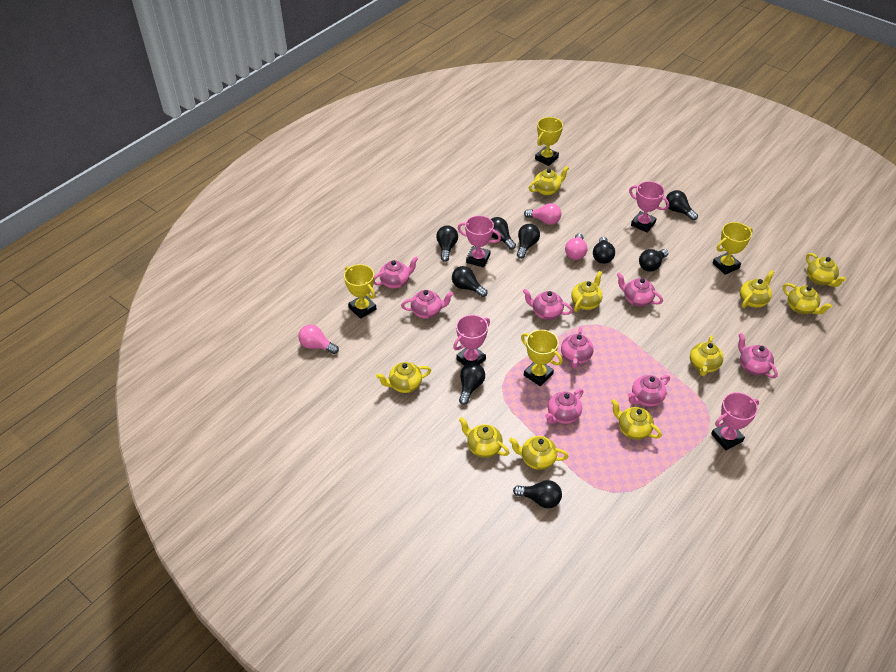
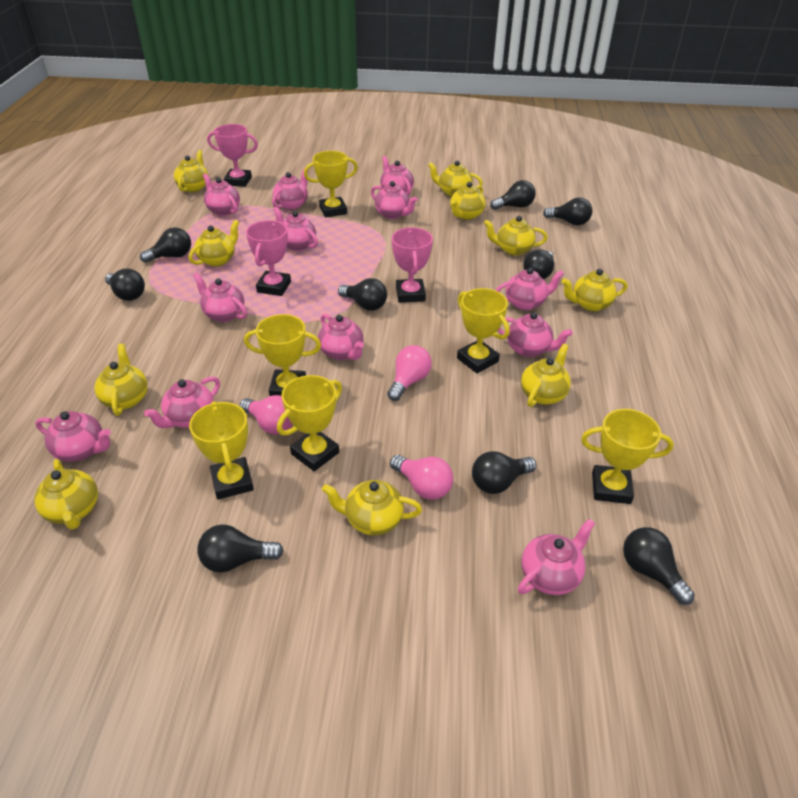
pink teapot: 8 -> 12
pink trophy: 4 -> 3
yellow trophy: 4 -> 6

